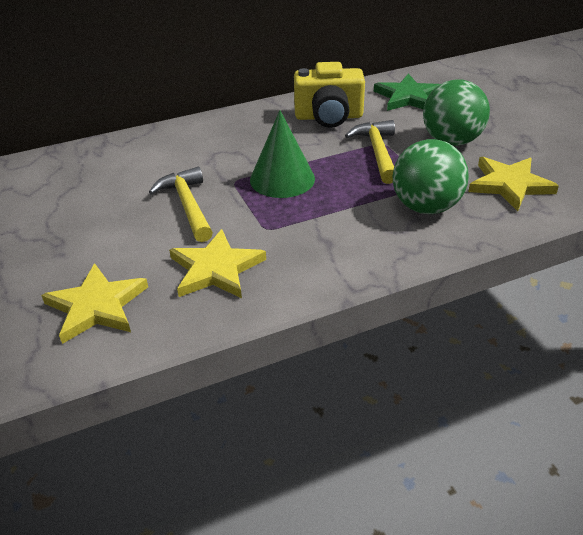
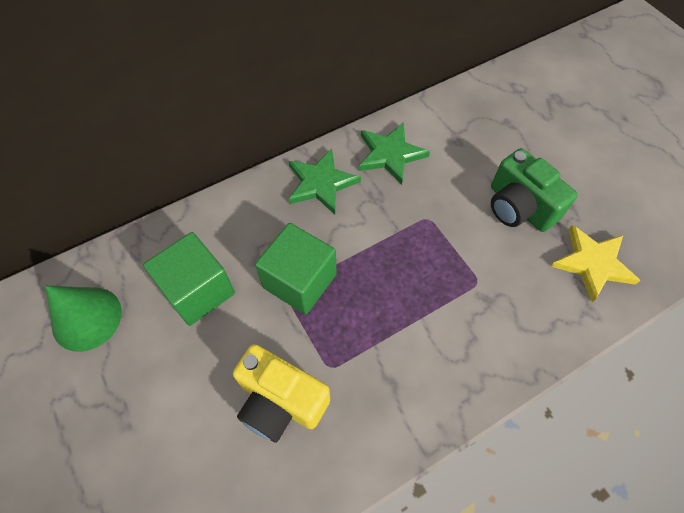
green ball: 2 -> 0
green camera: 0 -> 1
green cube: 0 -> 2
green star: 1 -> 2
yellow hammer: 2 -> 0
yellow star: 3 -> 1

